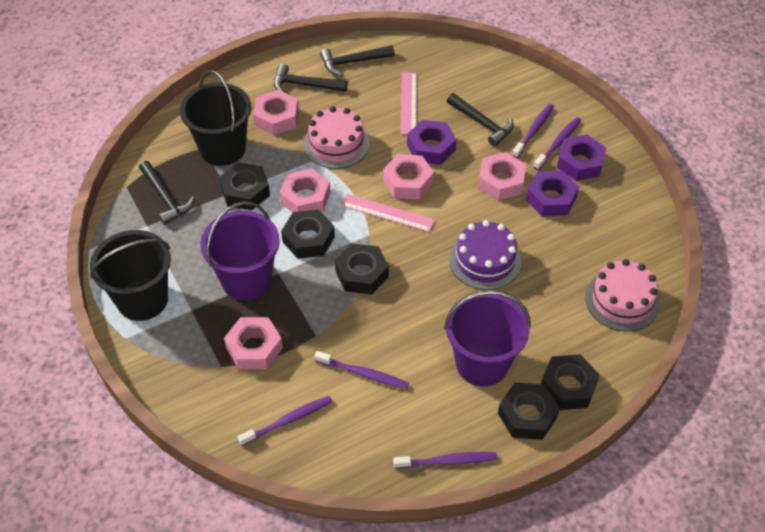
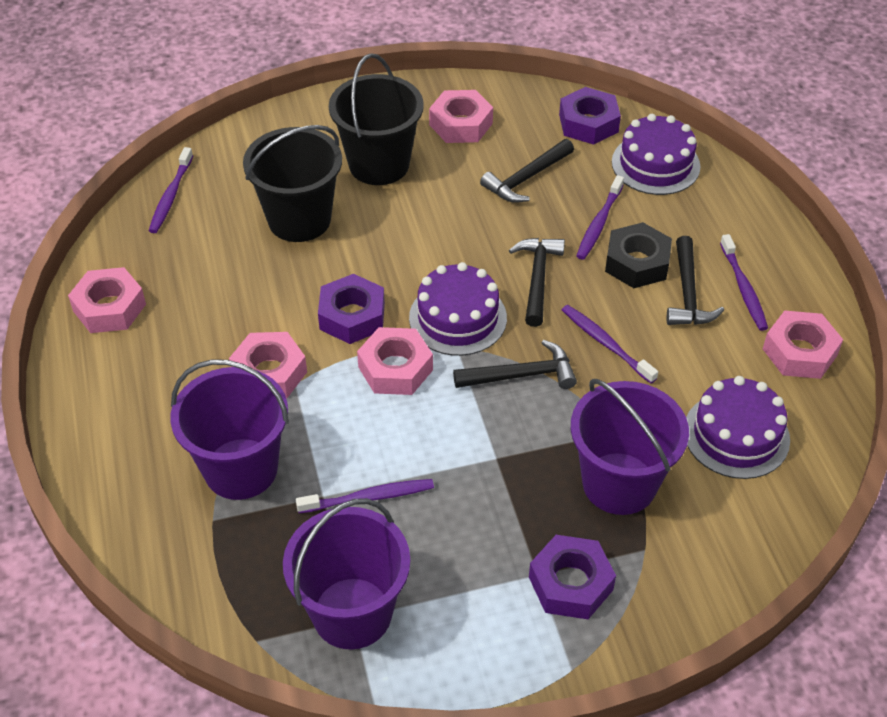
black nut: 5 -> 1
pink cake: 2 -> 0
pink ruler: 2 -> 0
purple bucket: 2 -> 3
purple cake: 1 -> 3

